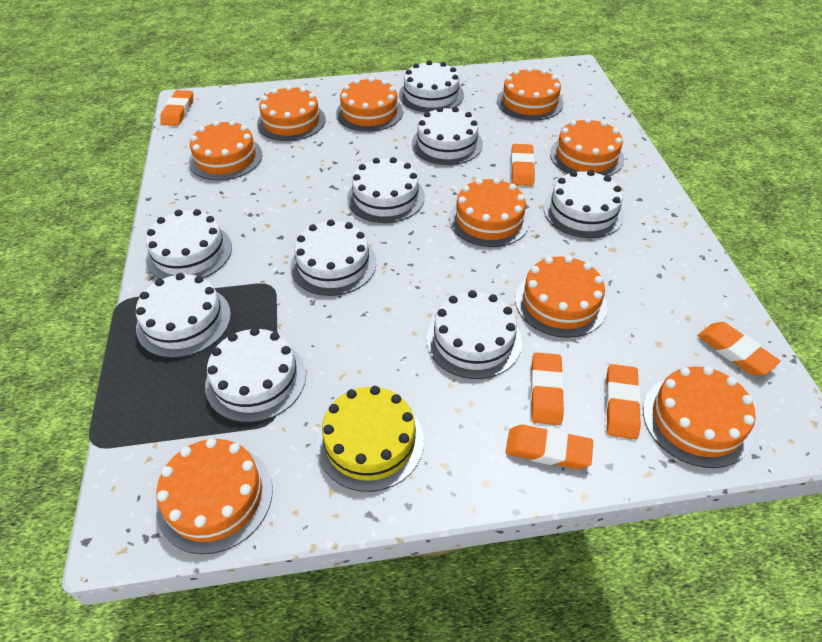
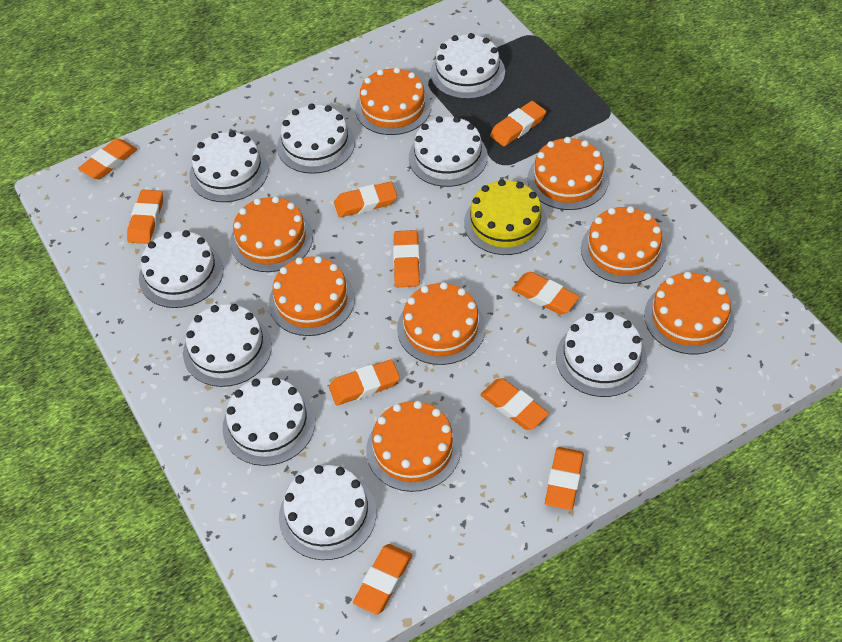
orange cake: 9 -> 8
orange eraser: 6 -> 10

